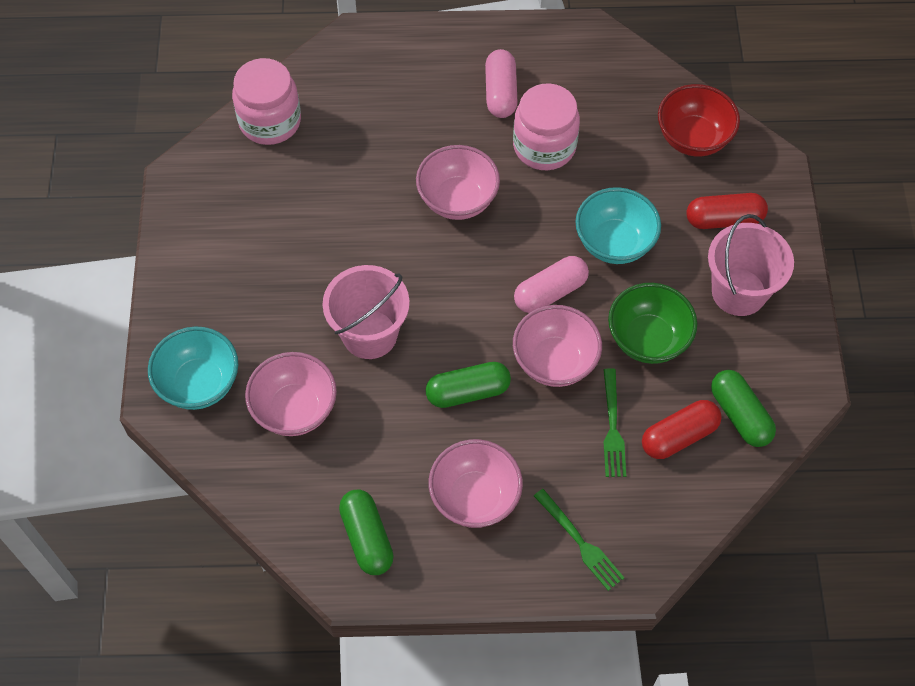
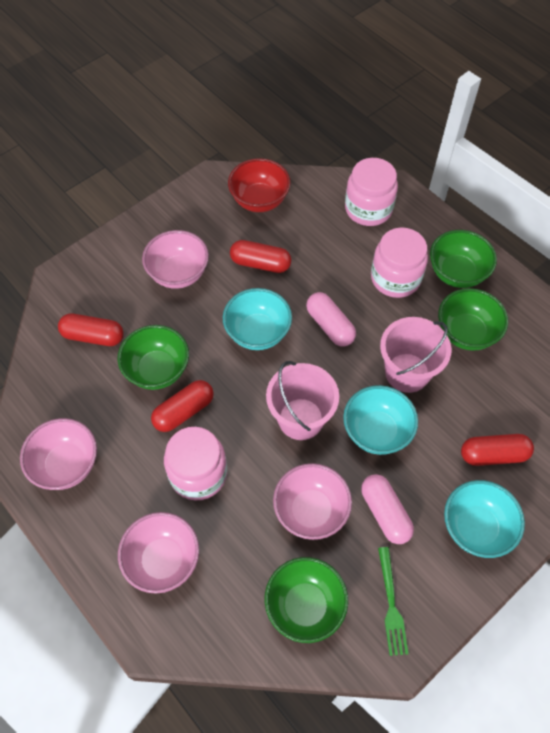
green bowl: 1 -> 4
green capsule: 3 -> 0
green fork: 2 -> 1
pink jar: 2 -> 3
red capsule: 2 -> 4
turquoise bowl: 2 -> 3

